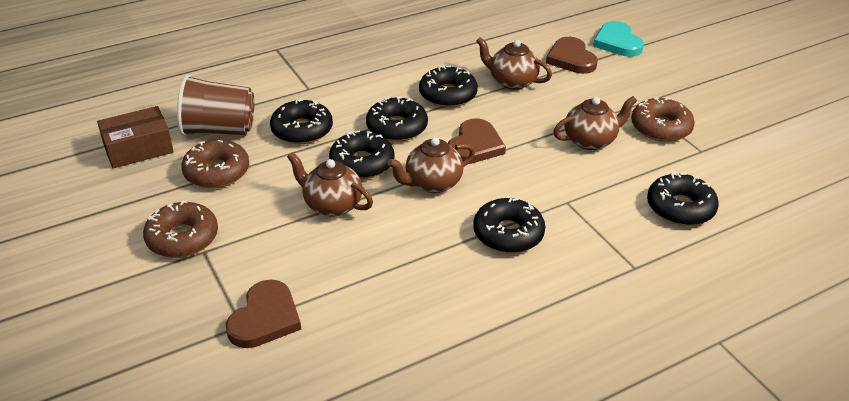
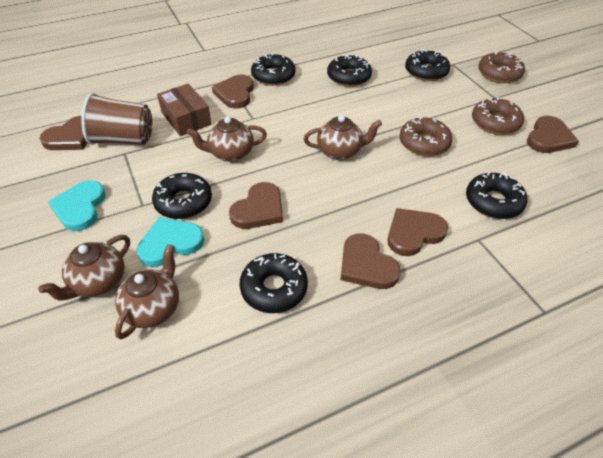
brown heart: 3 -> 6
turquoise heart: 1 -> 2

